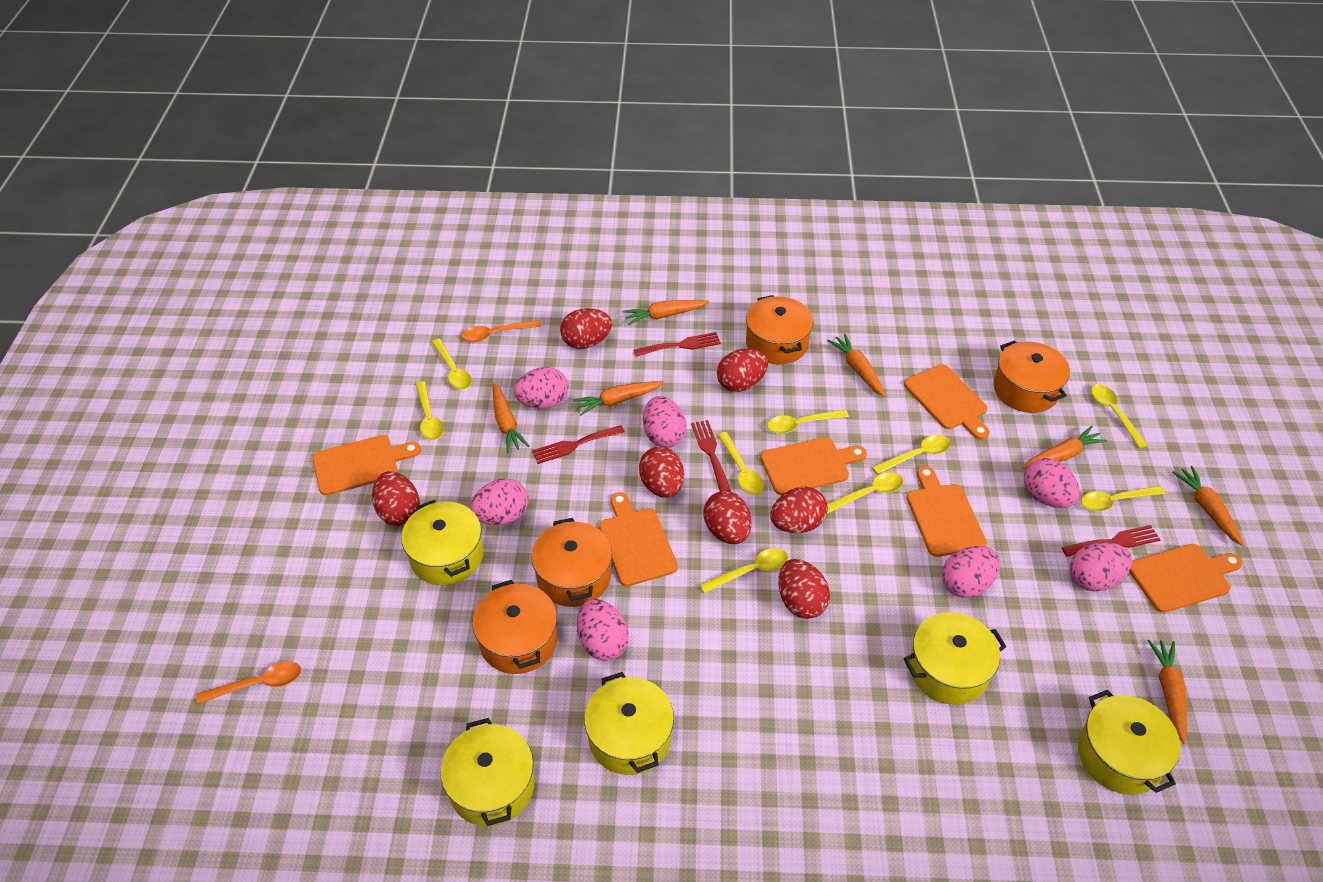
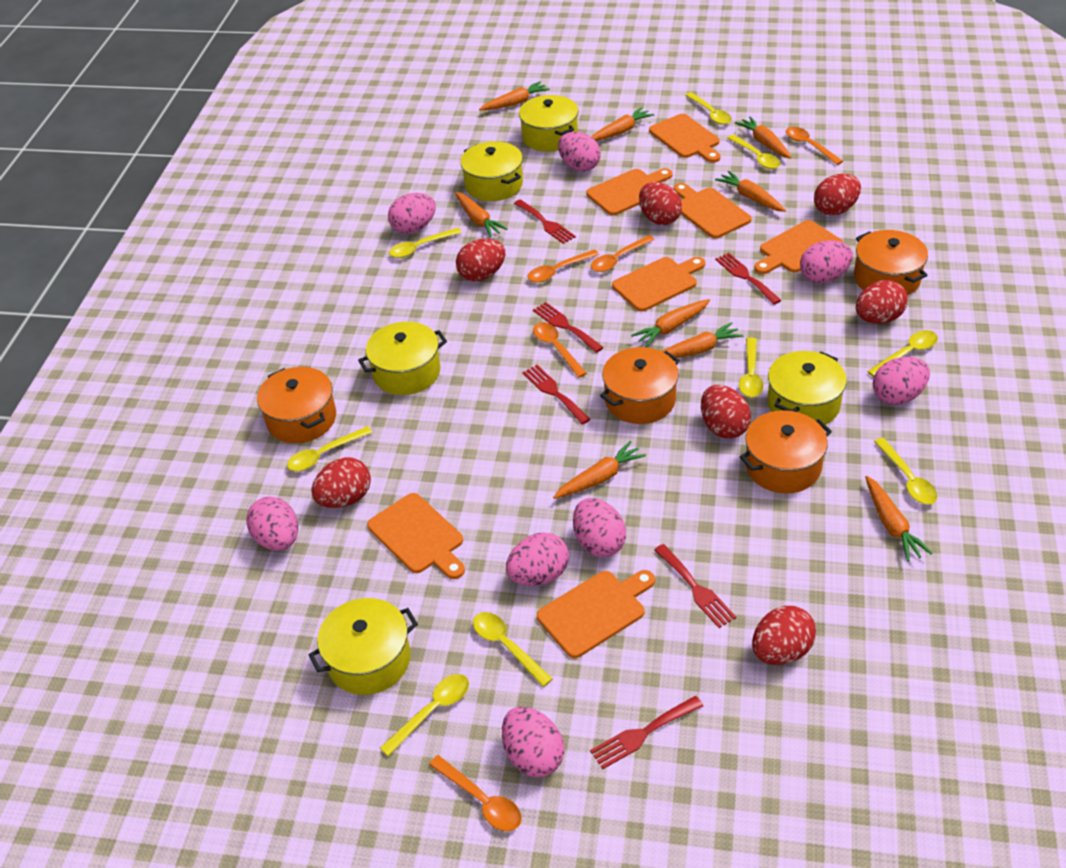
orange carrot: 7 -> 9
orange cutting board: 6 -> 7
orange spoon: 2 -> 5
pink egg: 7 -> 8
red fork: 4 -> 6

